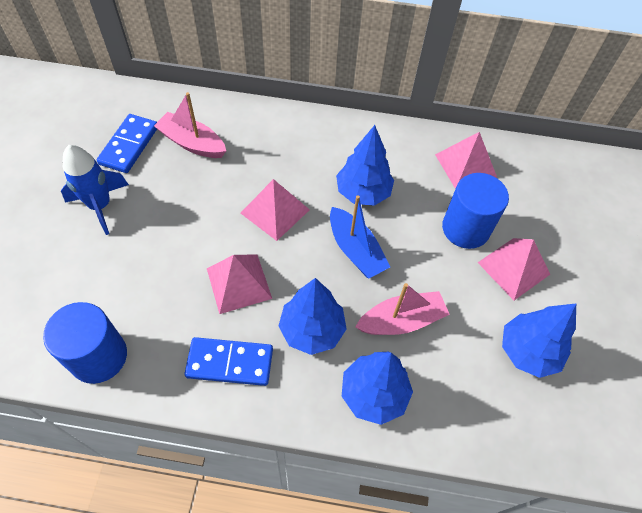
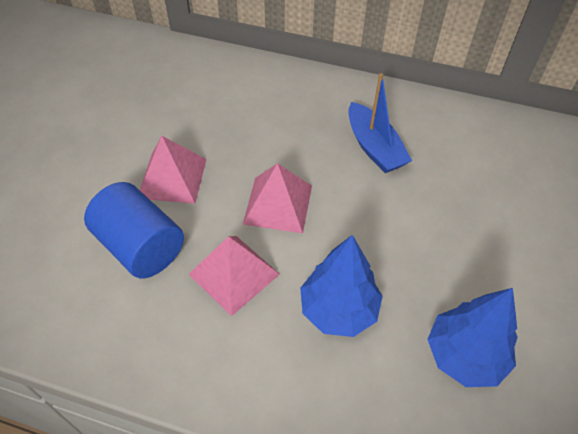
blue cylinder: 2 -> 1
blue domino: 2 -> 0
blue rocket: 1 -> 0
blue tree: 4 -> 2
pink boat: 2 -> 0
pink pyramid: 4 -> 3

